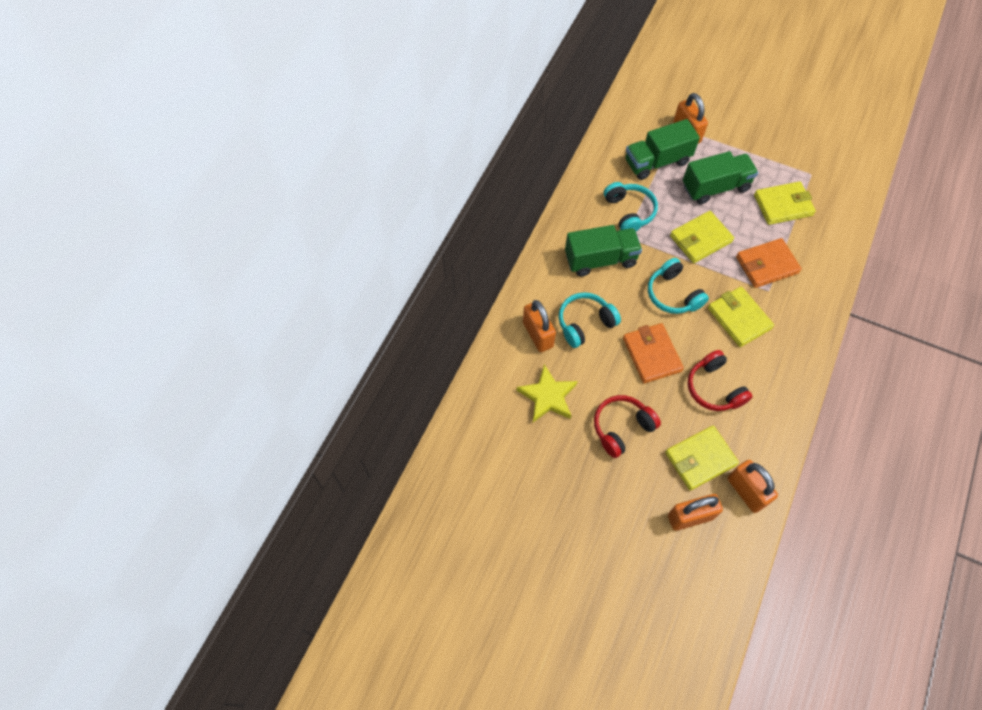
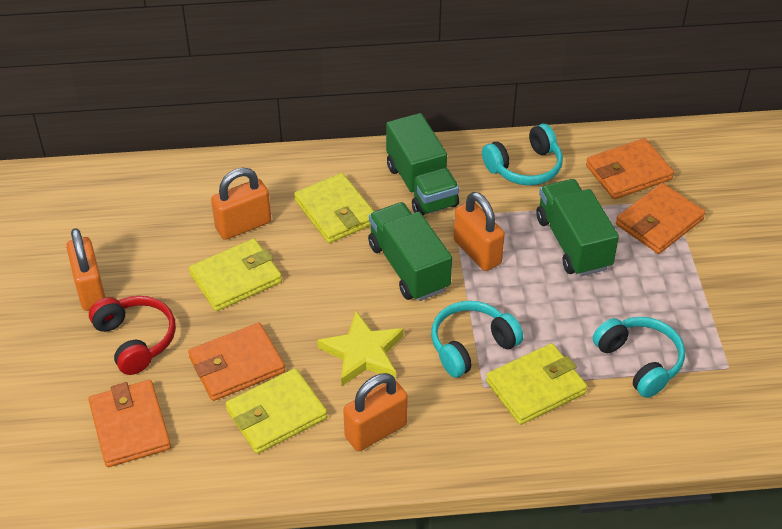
orange wallet: 2 -> 4
red headphones: 2 -> 1

